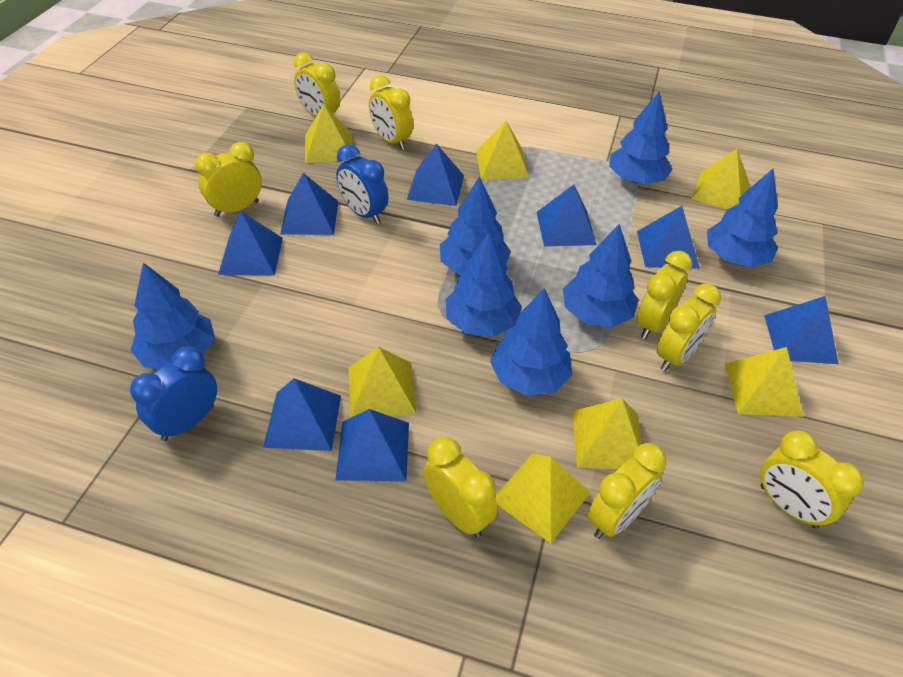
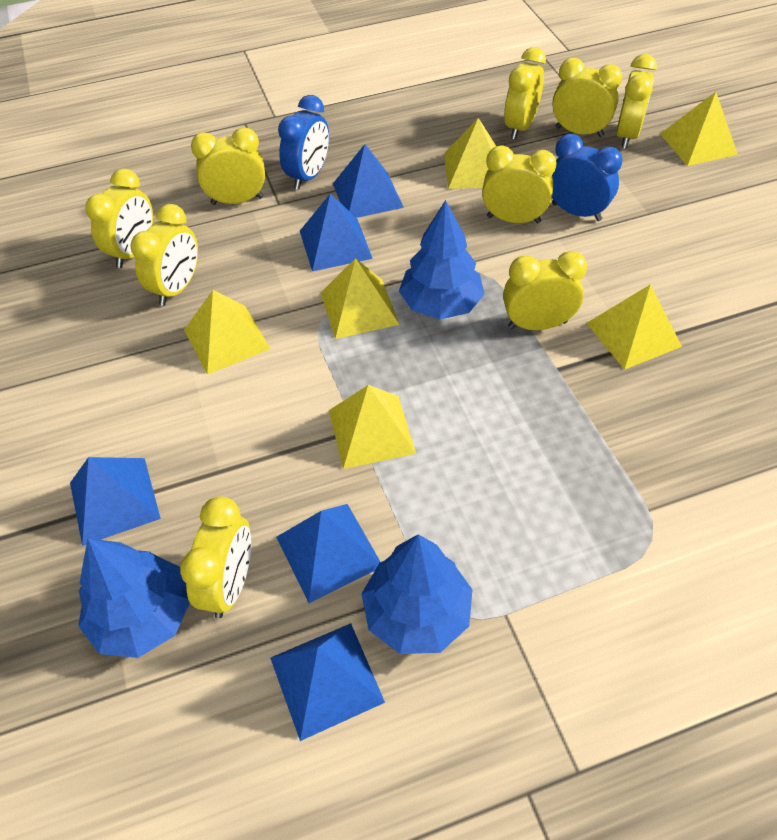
blue pyramid: 8 -> 5
blue tree: 7 -> 3
yellow clock: 8 -> 9
yellow pyramid: 7 -> 6

